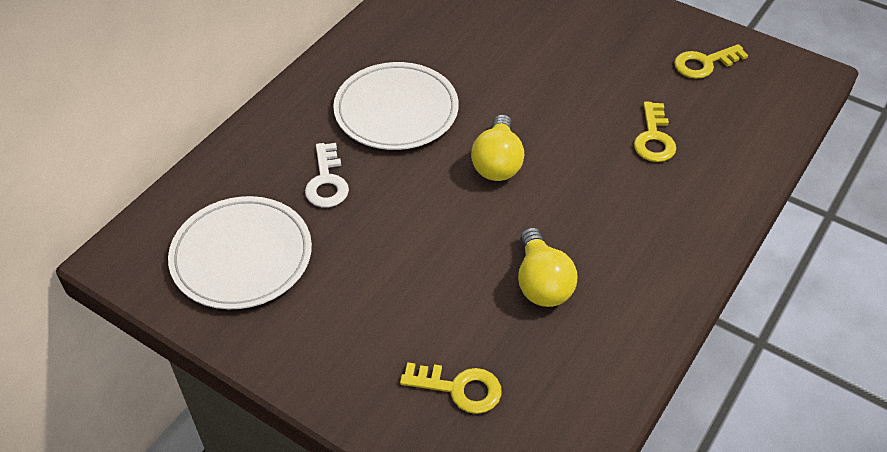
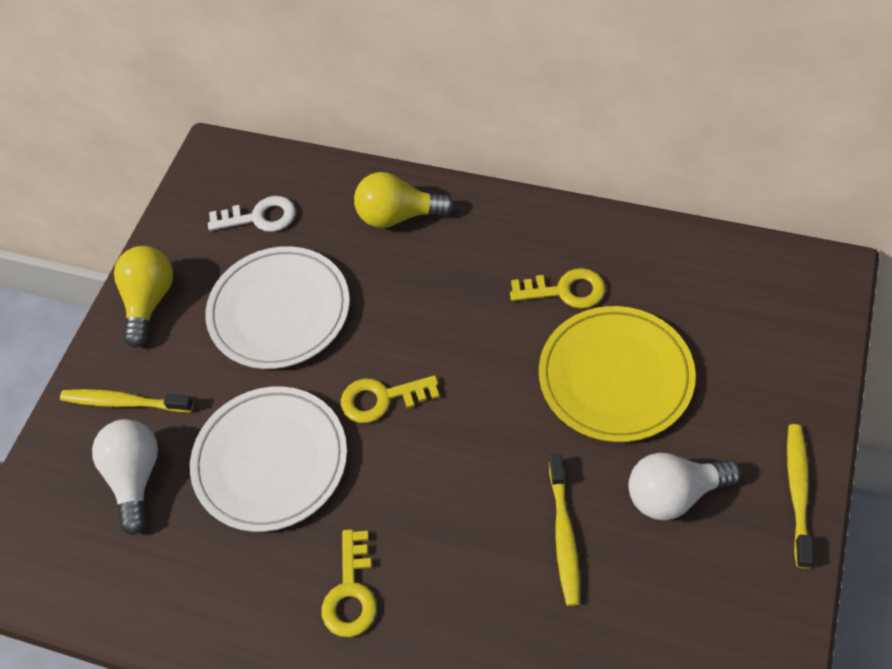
white light bulb: 0 -> 2
yellow plate: 0 -> 1
yellow toothbrush: 0 -> 3

